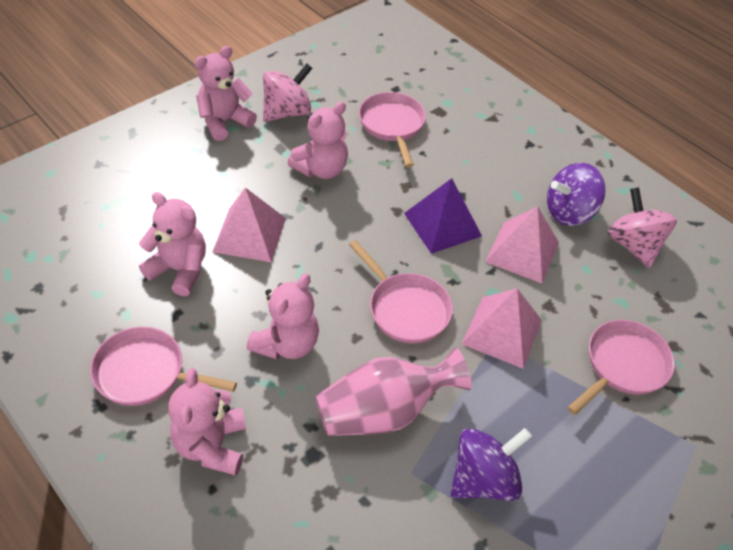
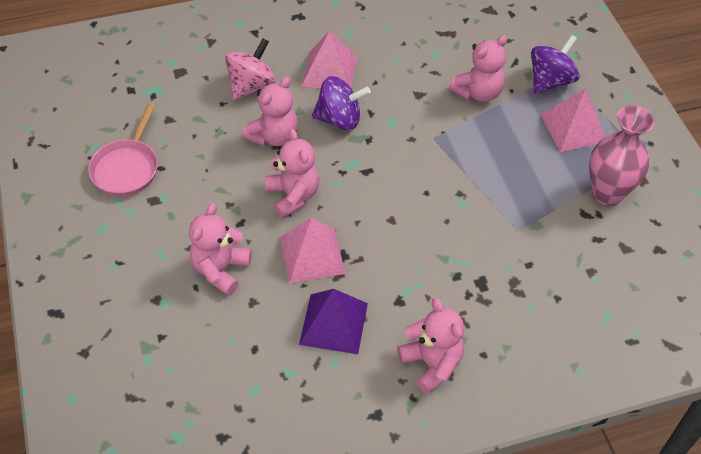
pink pan: 4 -> 1
pink spinning top: 2 -> 1

